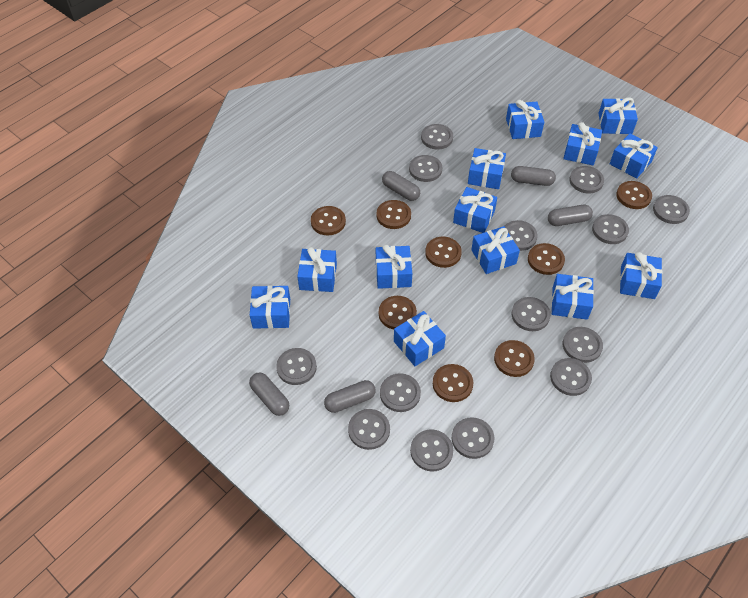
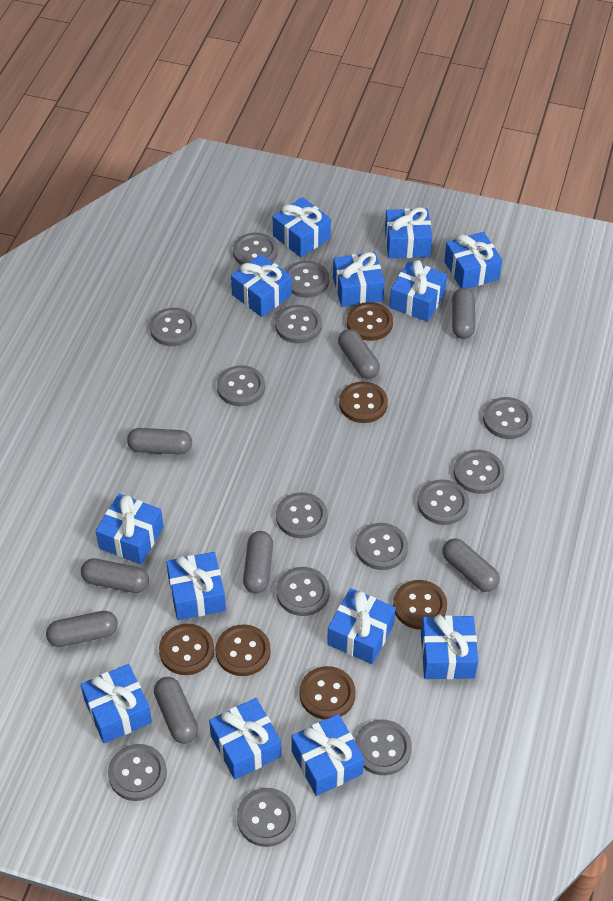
brown button: 8 -> 6
grey capsule: 5 -> 8

